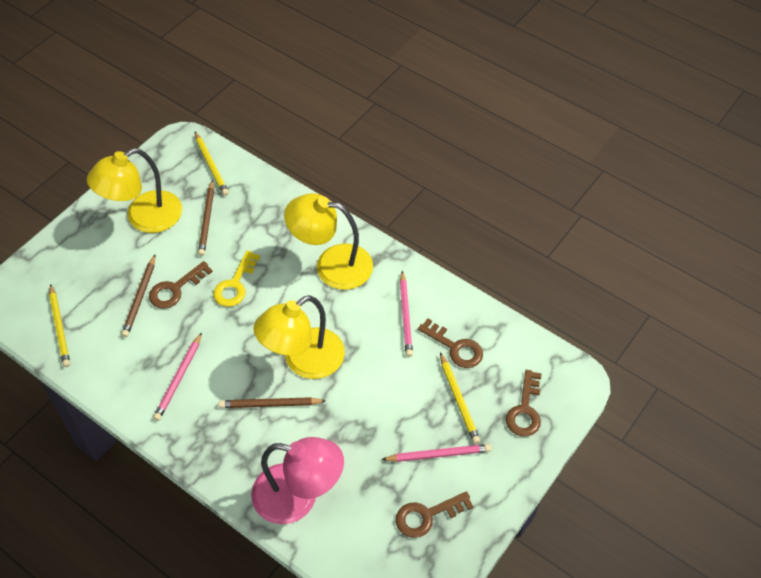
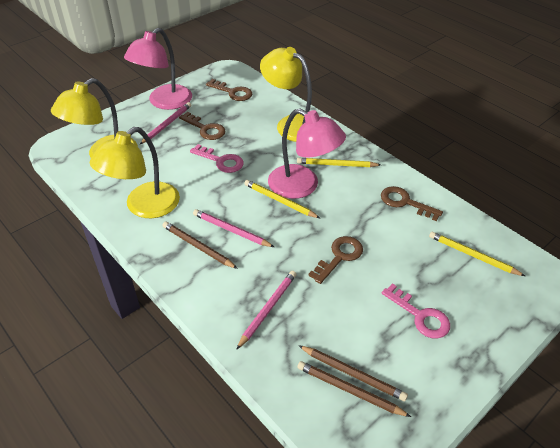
pink key: 0 -> 2
pink lamp: 1 -> 2
yellow key: 1 -> 0

